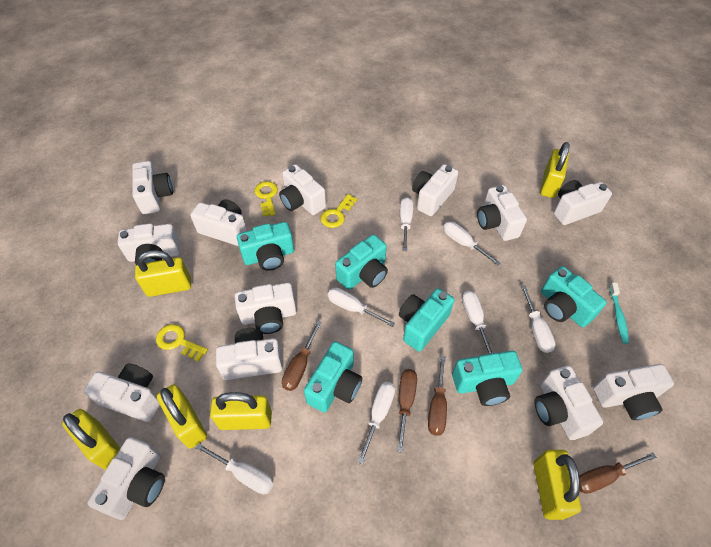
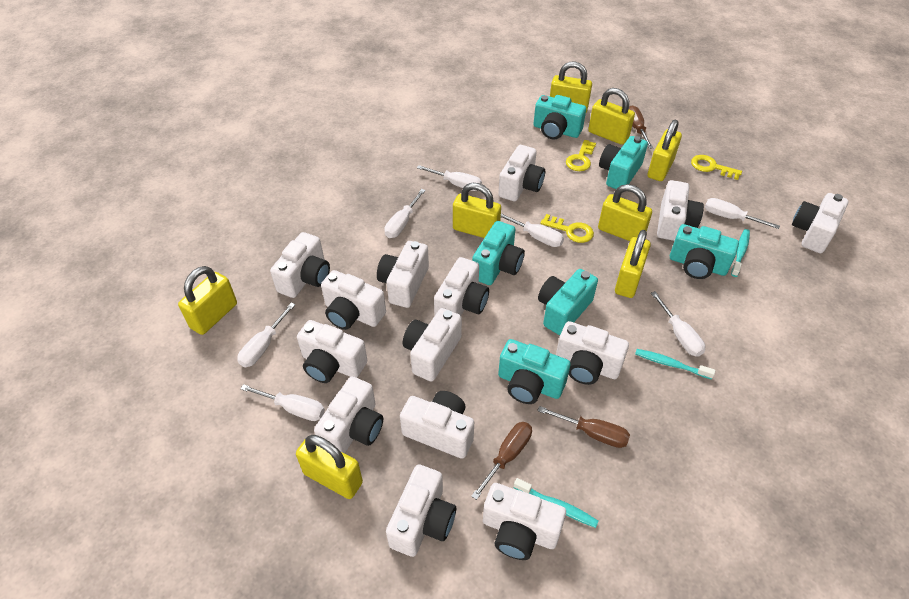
brown screwdriver: 4 -> 3
turquoise toothbrush: 1 -> 3
white camera: 13 -> 14
yellow padlock: 6 -> 8

